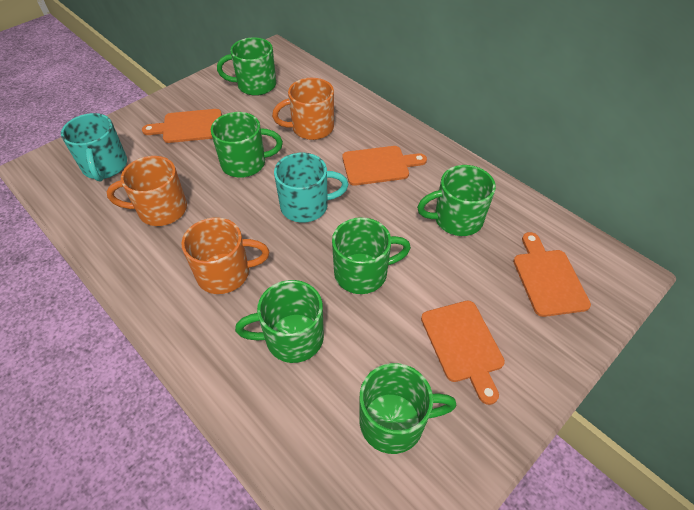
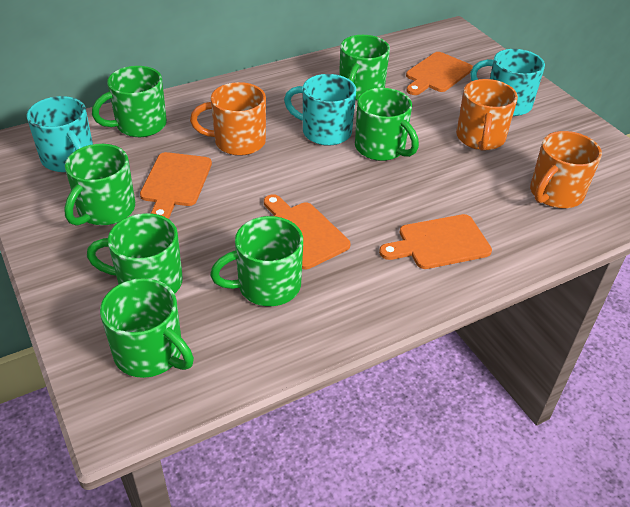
green mug: 6 -> 7
turquoise mug: 2 -> 3

